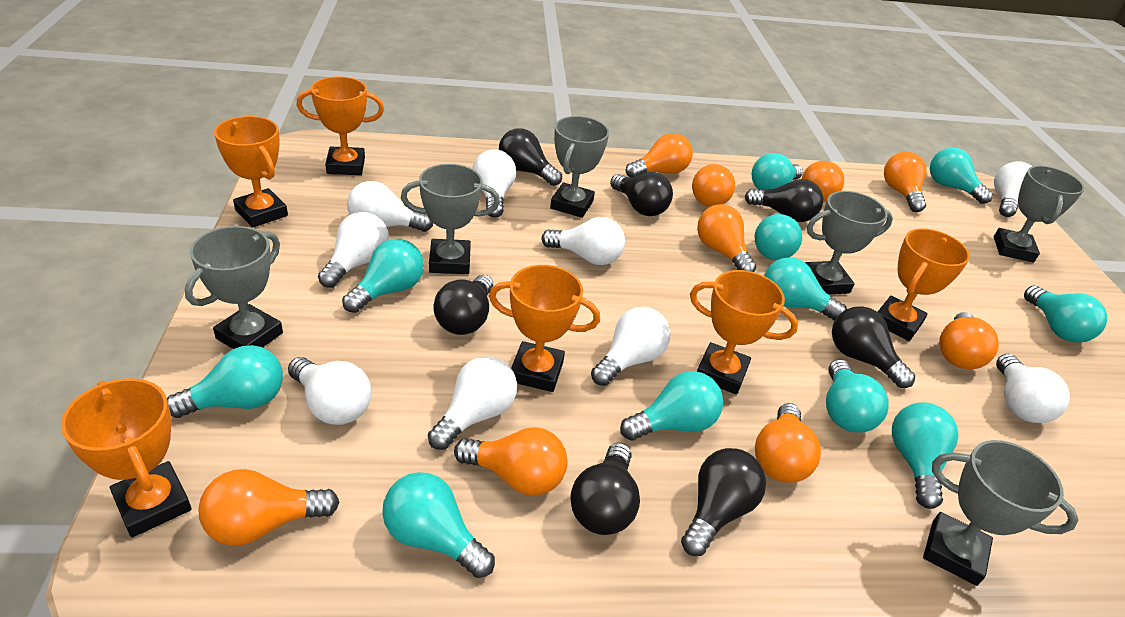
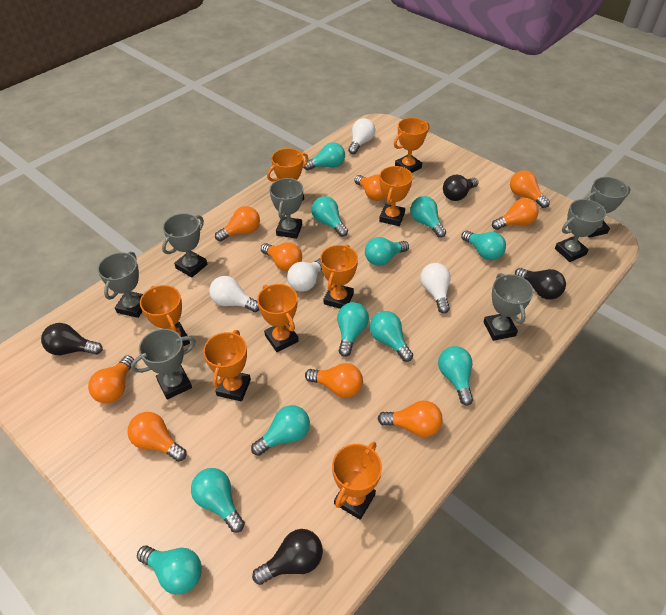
black light bulb: 7 -> 4
grey trophy: 6 -> 7
orange trophy: 6 -> 8
white light bulb: 9 -> 4

